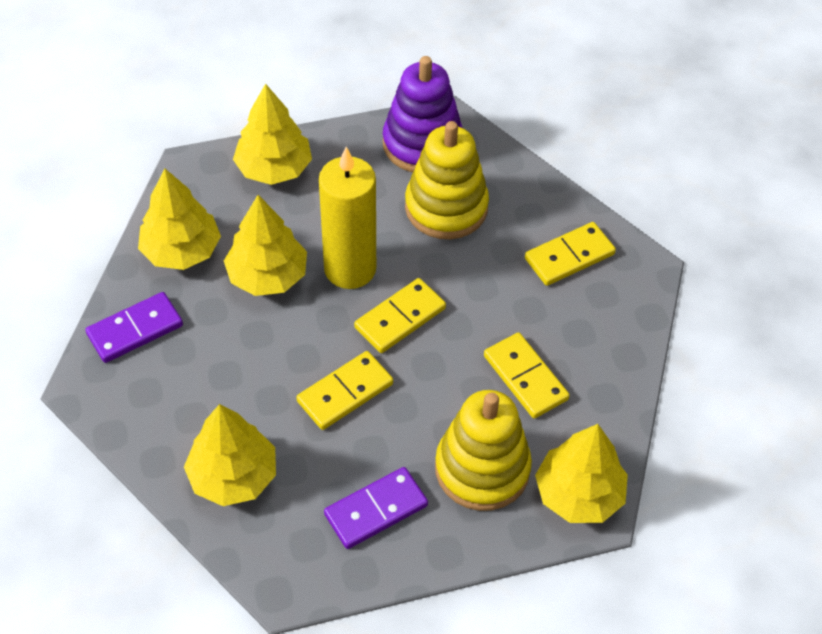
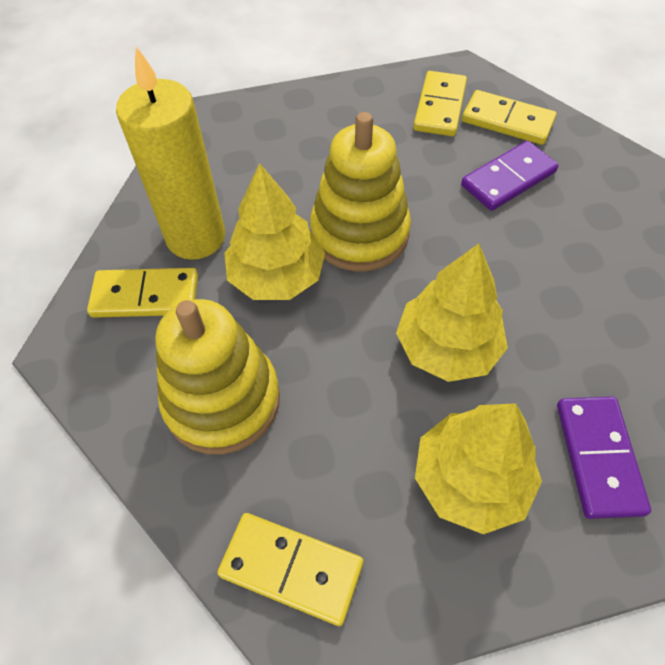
purple stacking toy: 1 -> 0
yellow tree: 5 -> 3

